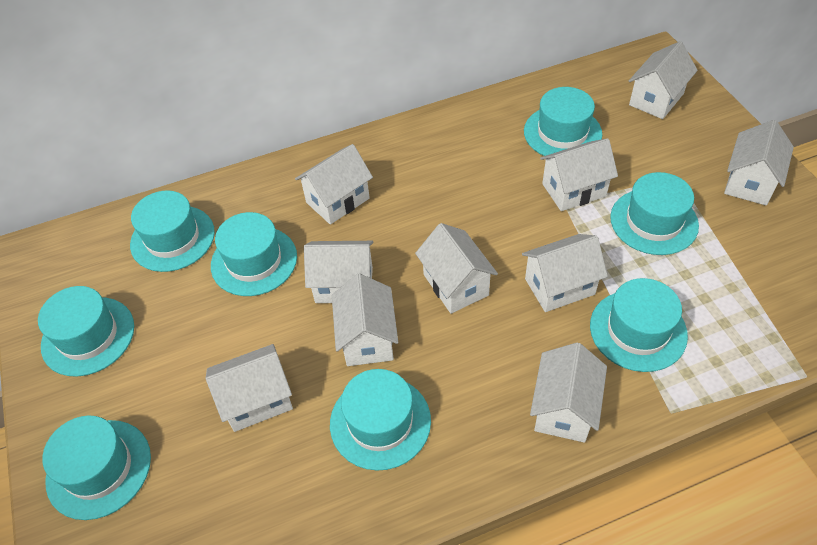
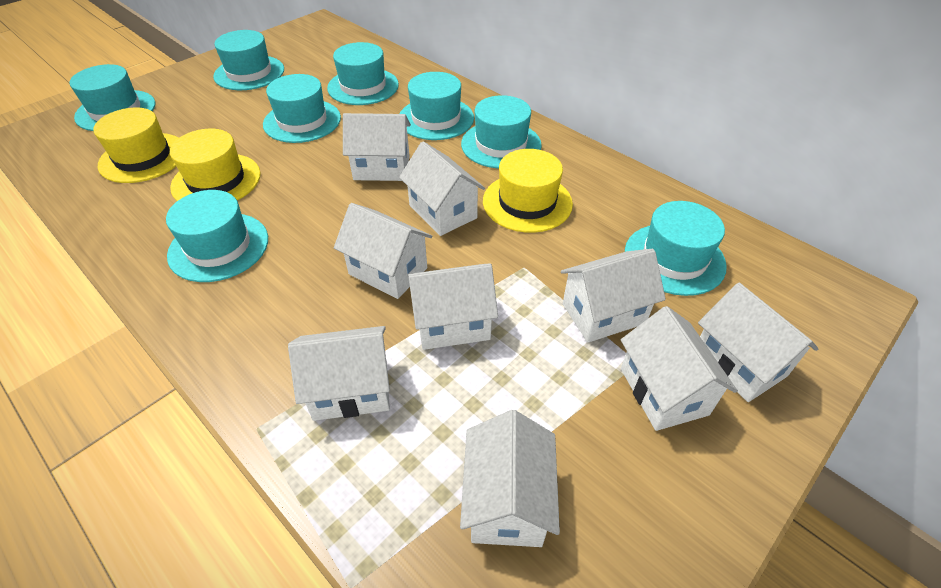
white house: 10 -> 9
yellow hat: 0 -> 3

